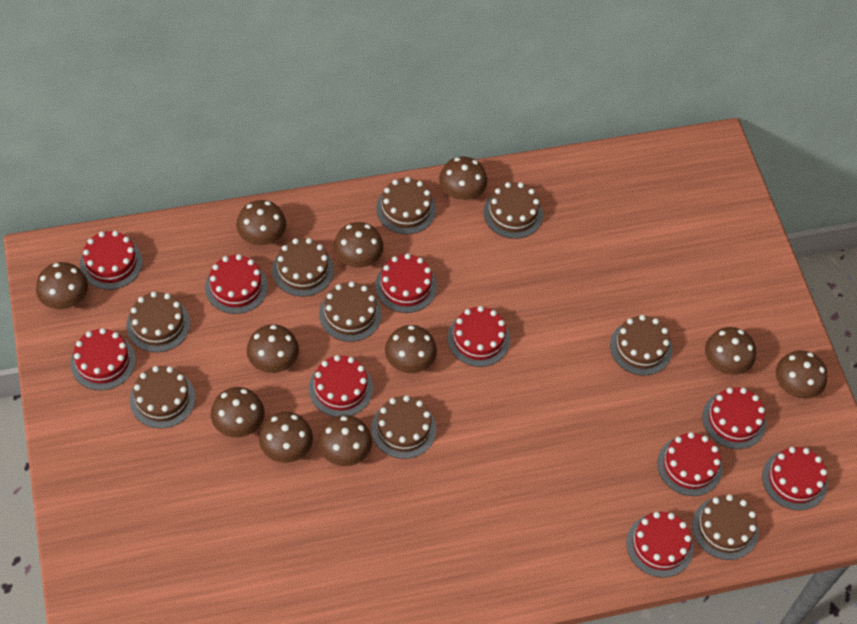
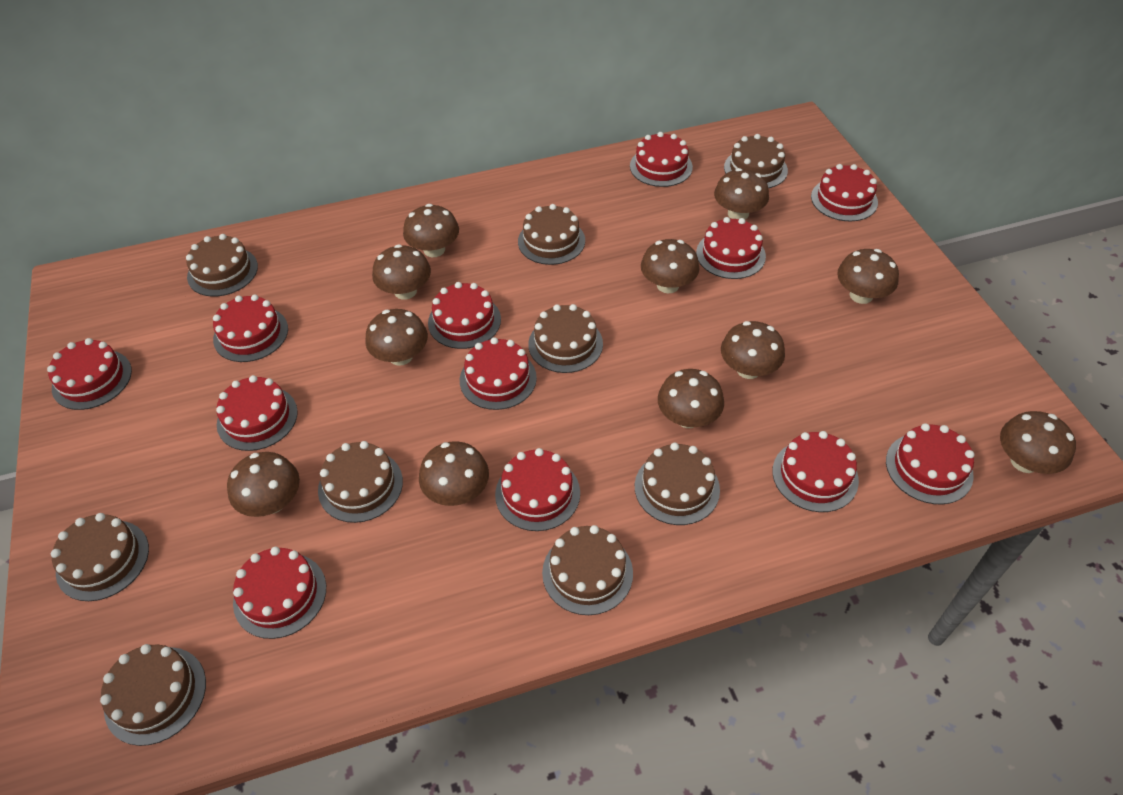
red cake: 10 -> 12

